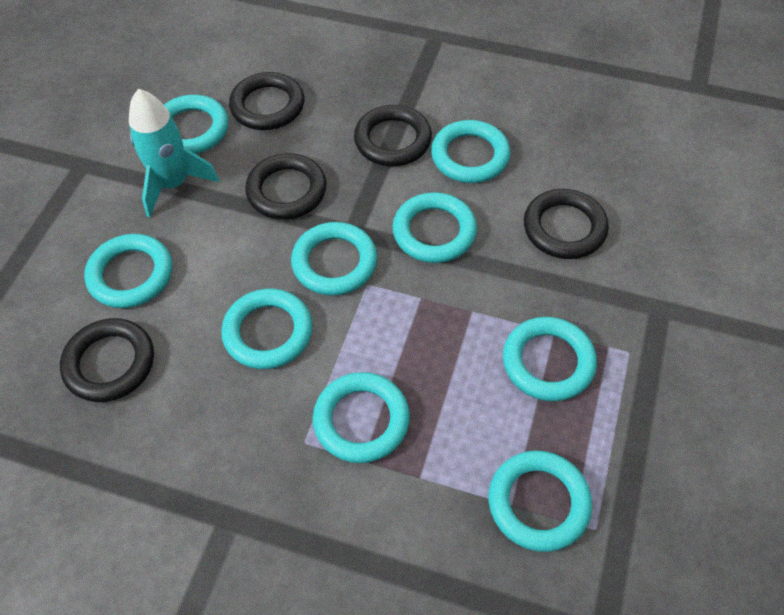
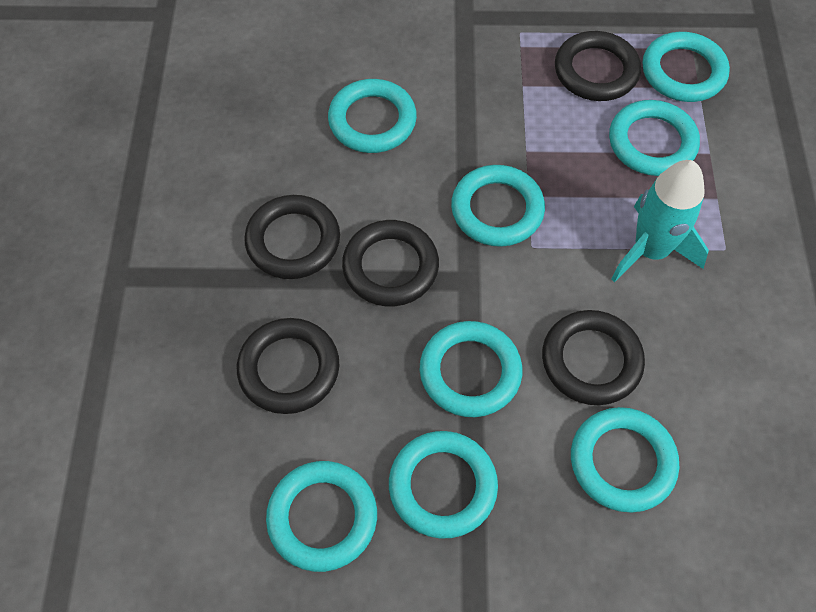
turquoise ring: 9 -> 8

